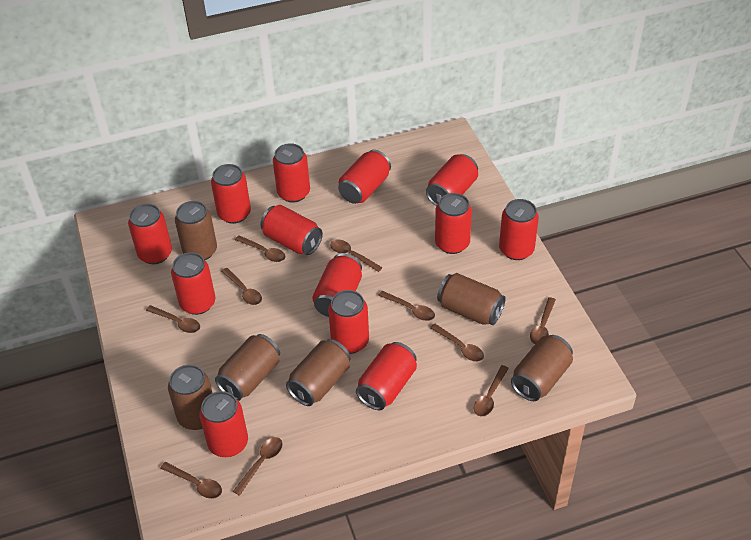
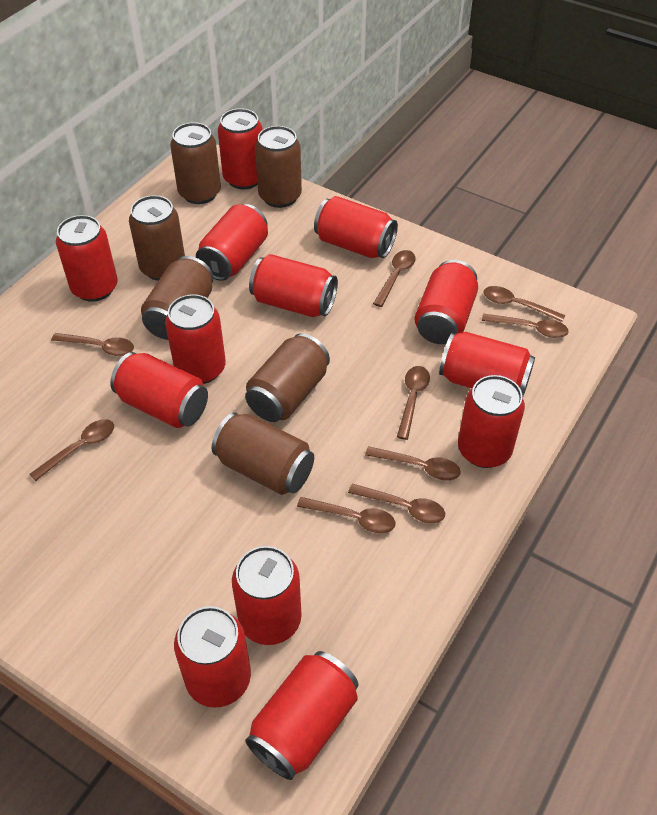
brown spoon: 10 -> 9

